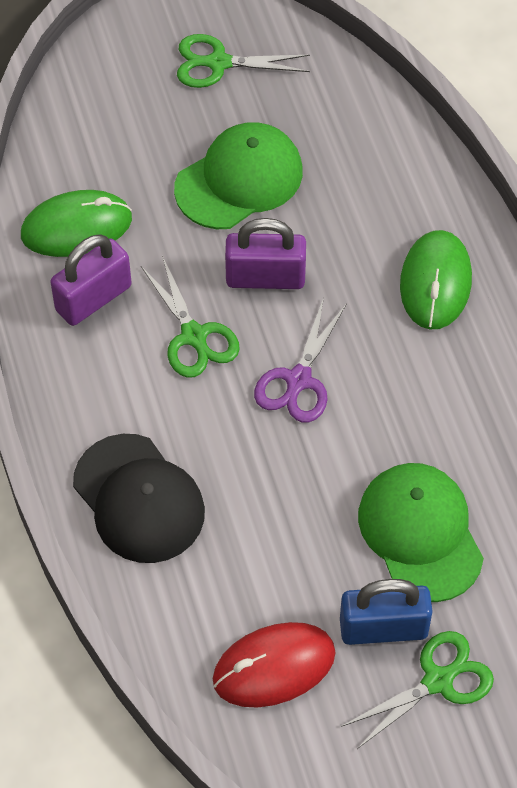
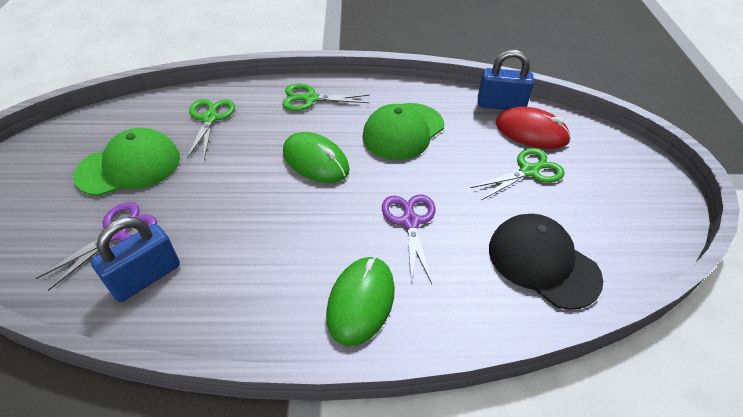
blue padlock: 1 -> 2
purple padlock: 2 -> 0
purple scissors: 1 -> 2

